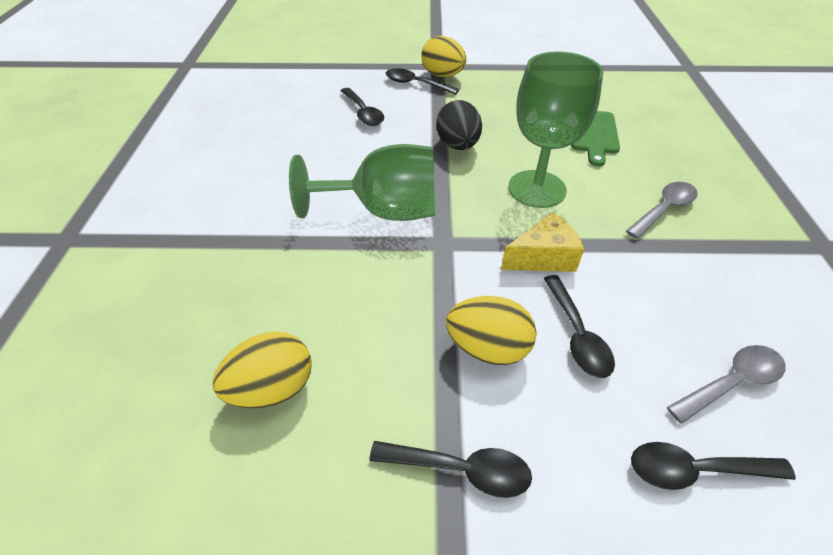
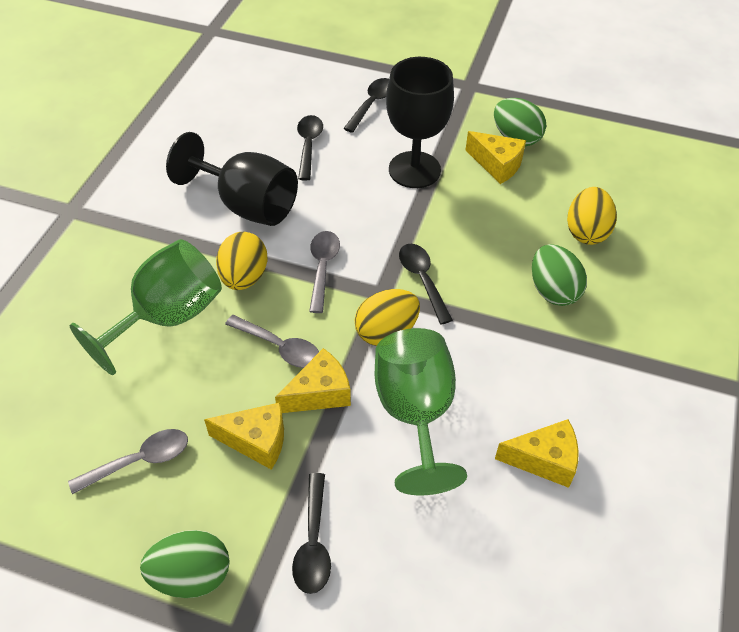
black egg: 1 -> 0
black goblet: 0 -> 2
black spoon: 5 -> 4
green cutting board: 1 -> 0
green egg: 0 -> 3
grey spoon: 2 -> 3
yellow cheese: 1 -> 4

